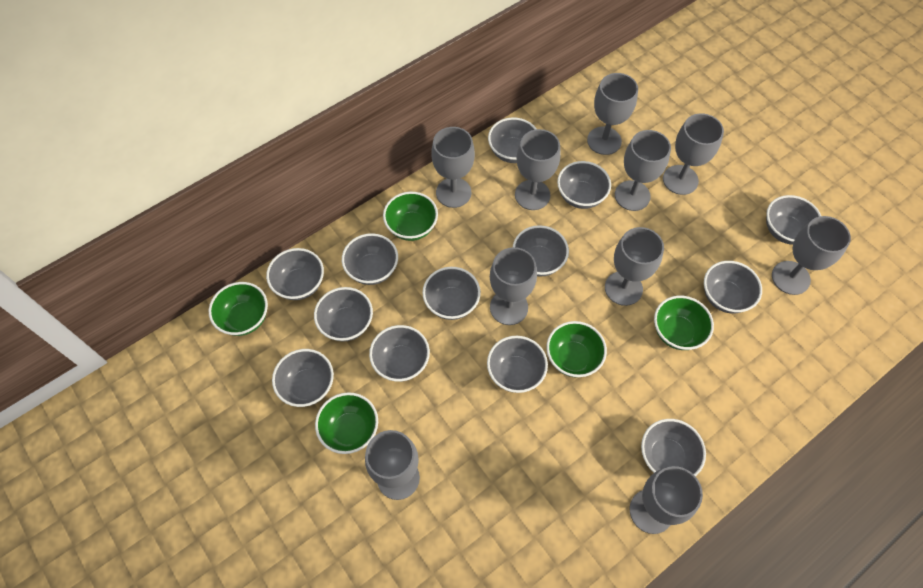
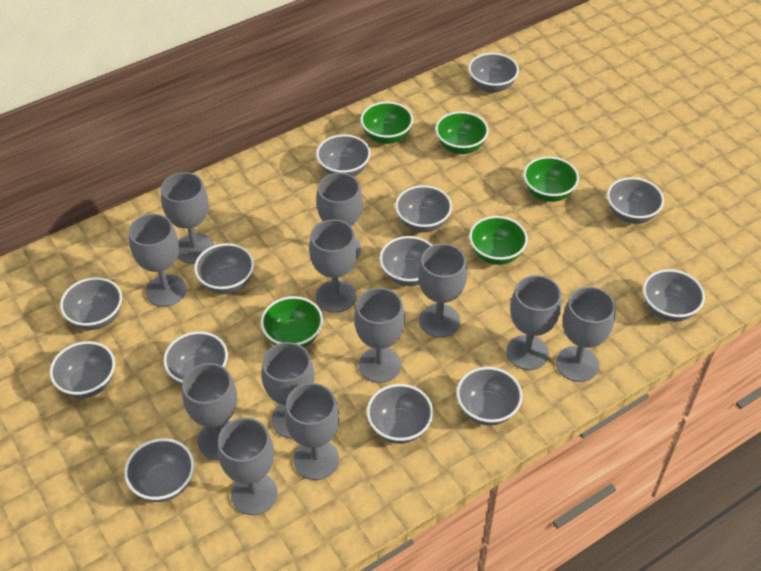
grey goblet: 10 -> 12

